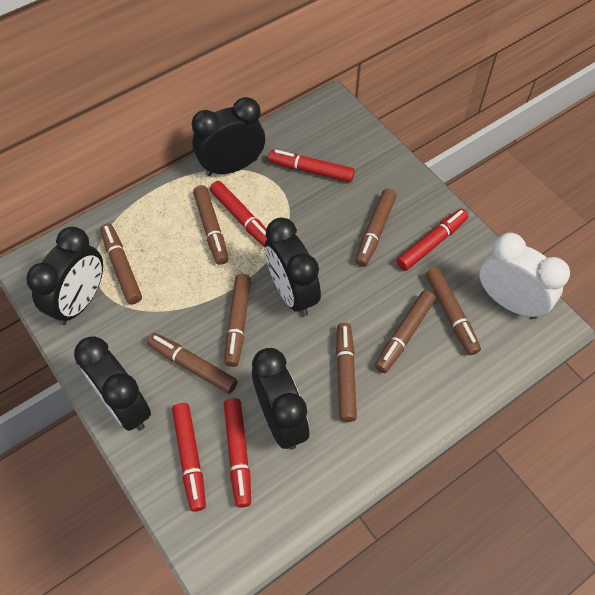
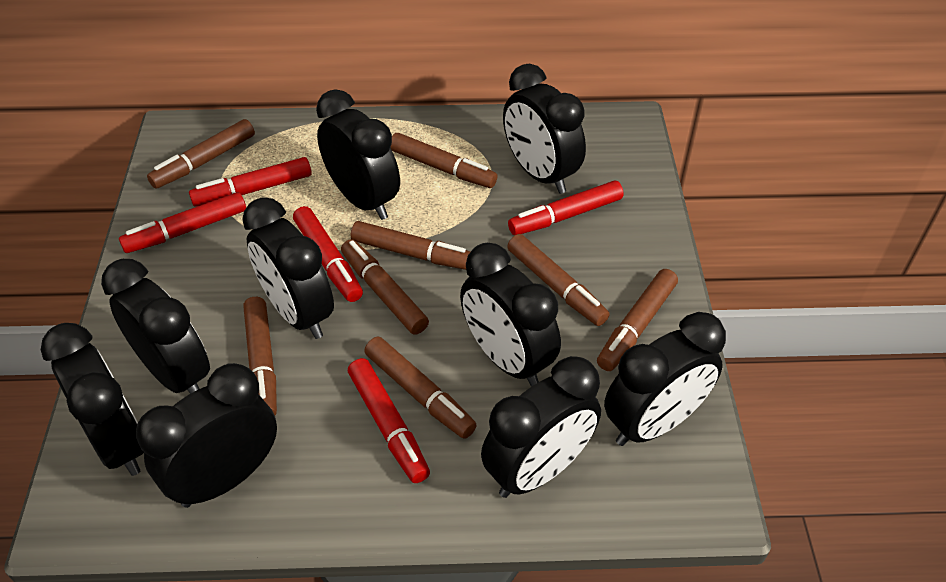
black clock: 5 -> 9
white clock: 1 -> 0

